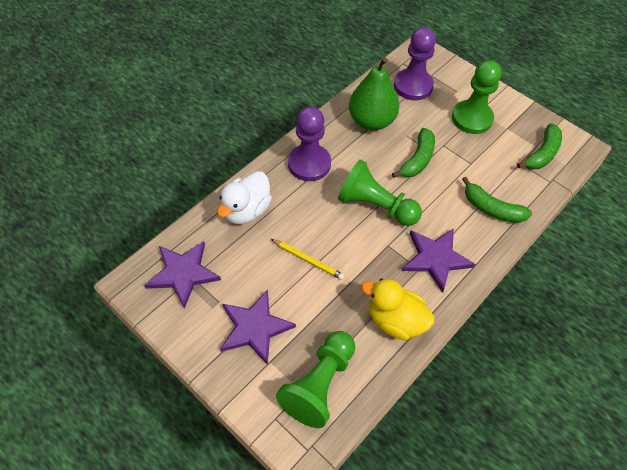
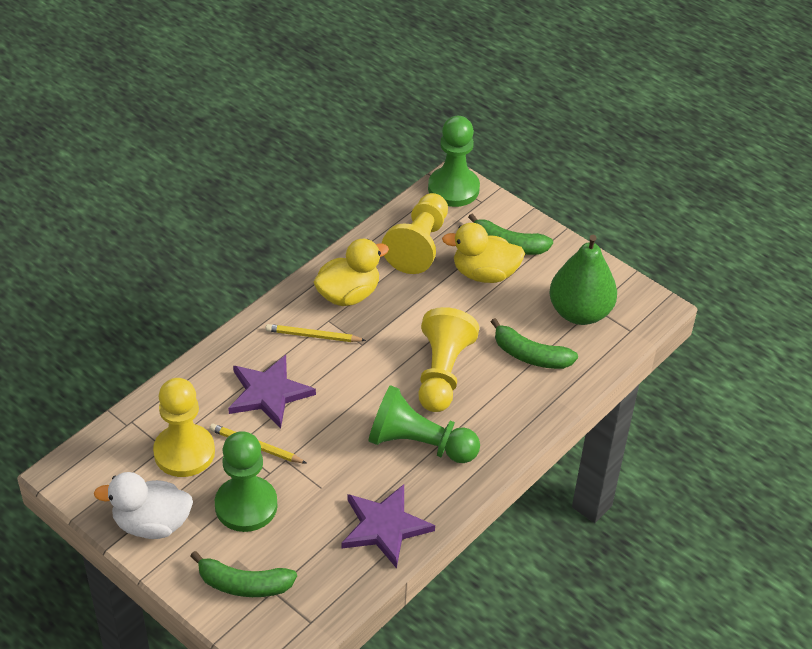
purple pawn: 2 -> 0
purple star: 3 -> 2
yellow duck: 1 -> 2
yellow pawn: 0 -> 3
yellow pencil: 1 -> 2

